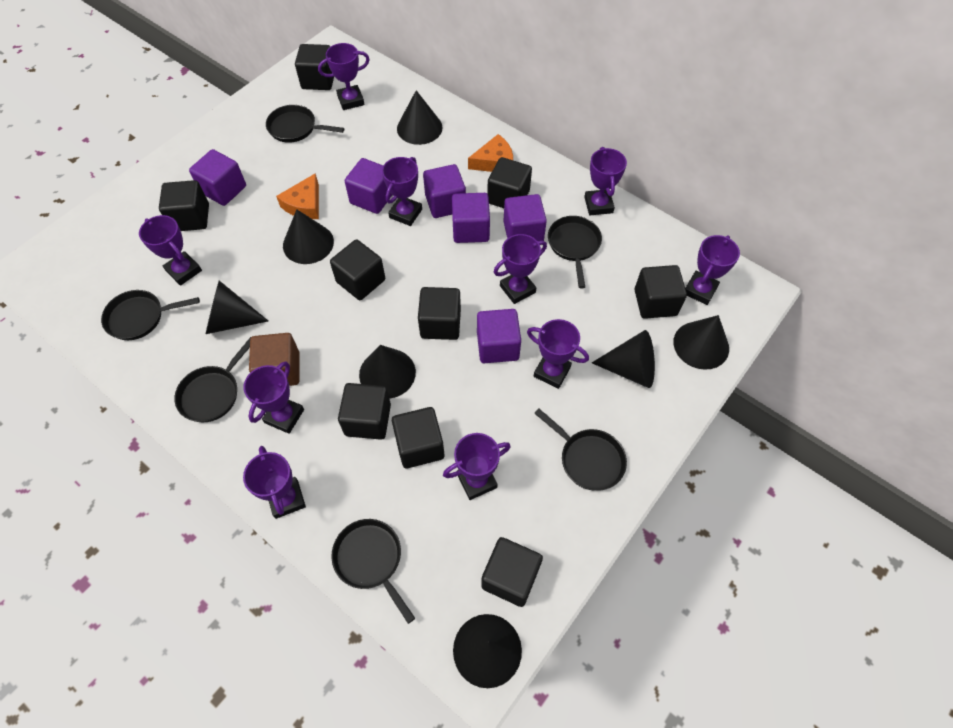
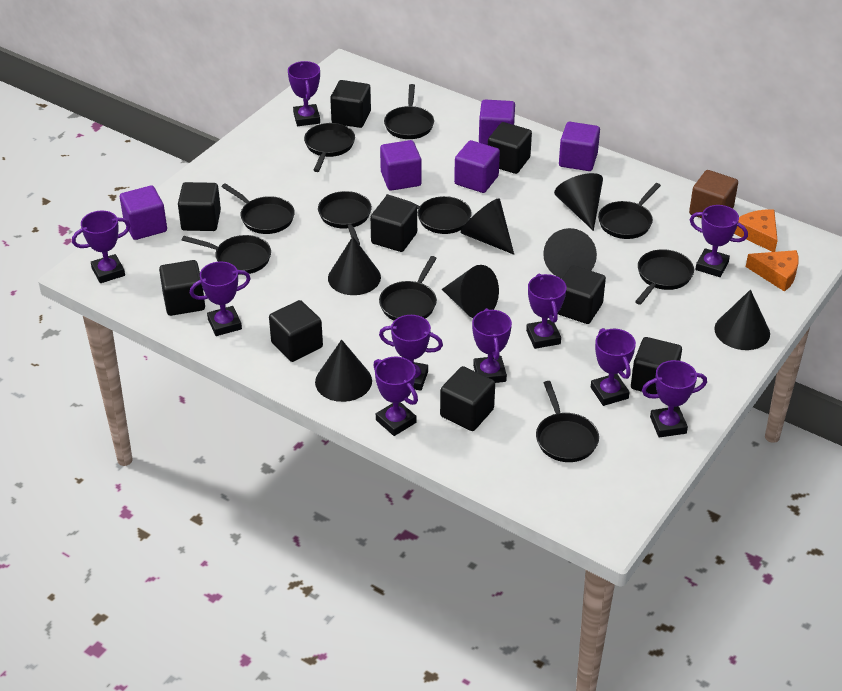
black pan: 6 -> 10
purple cube: 6 -> 5

